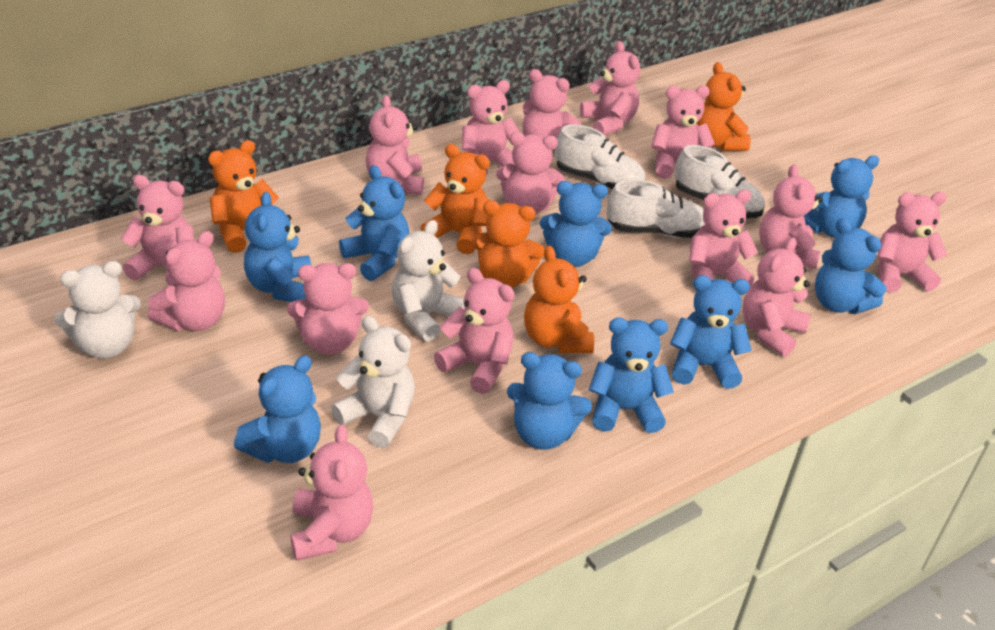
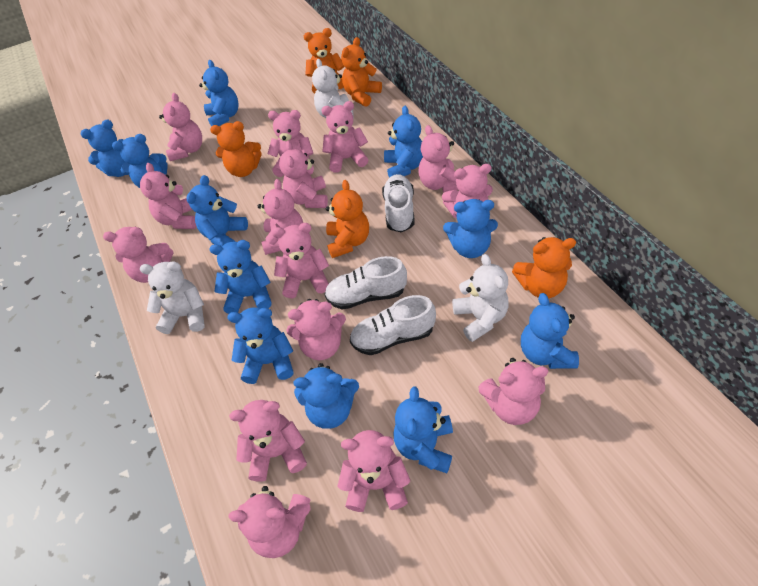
blue teddy bear: 9 -> 11

